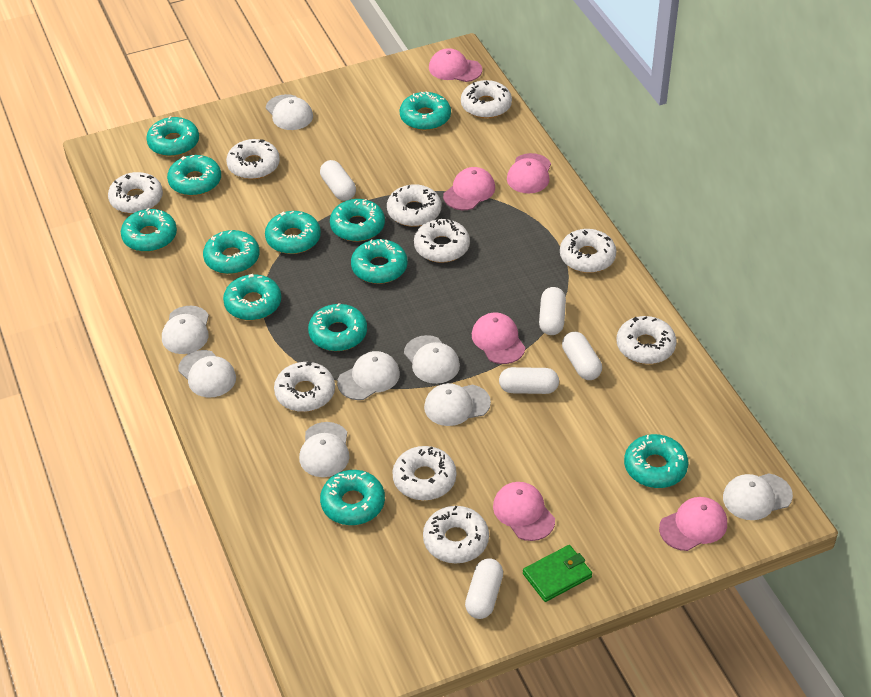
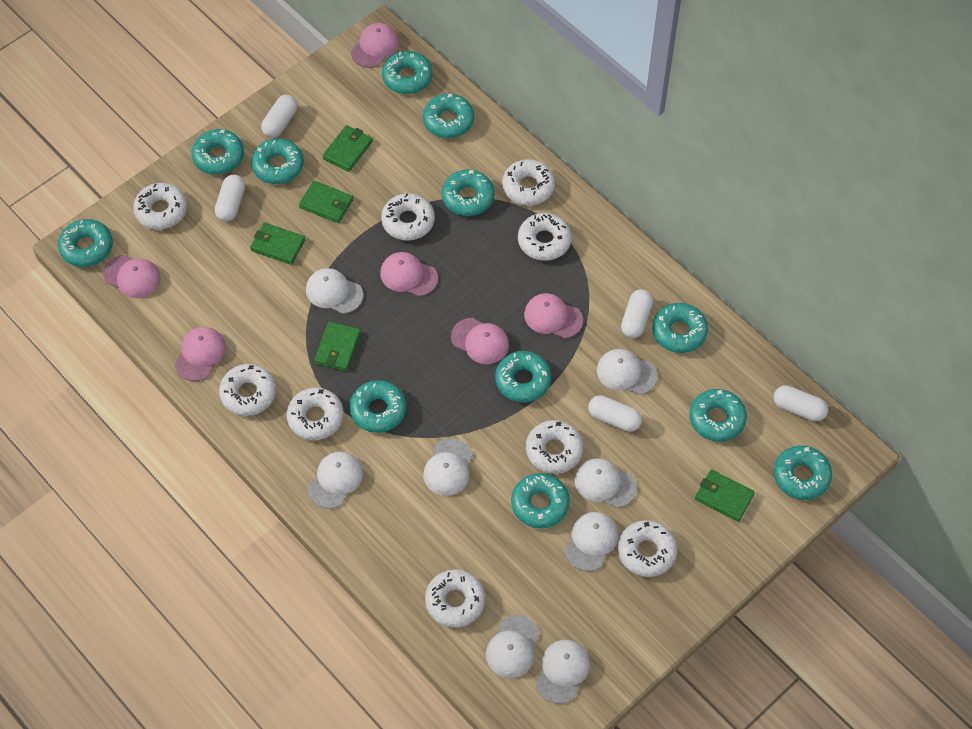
green wallet: 1 -> 5
white donut: 10 -> 9

